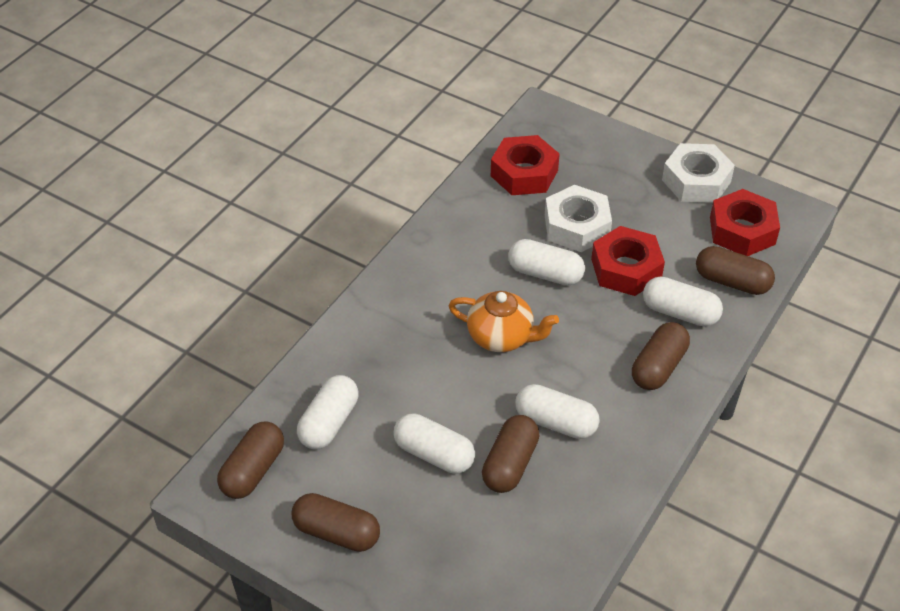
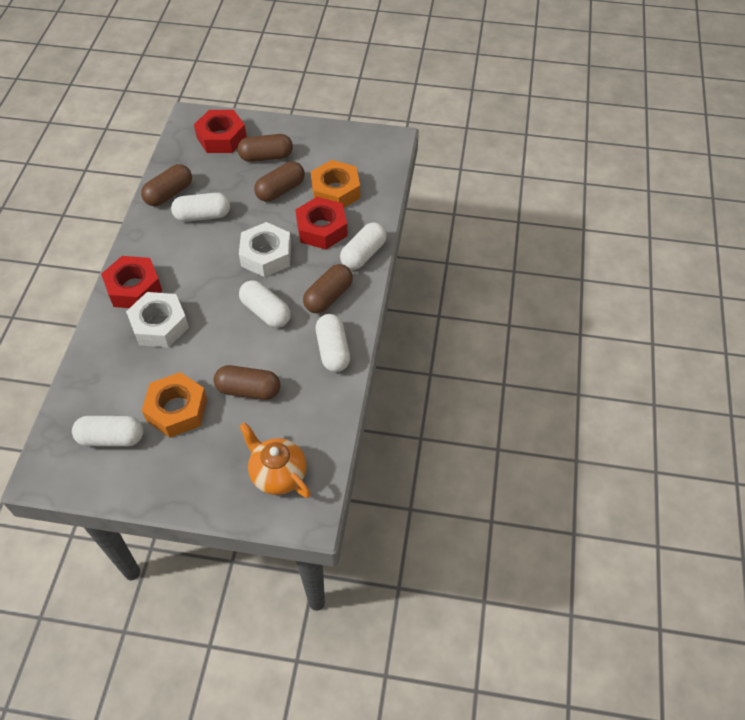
orange nut: 0 -> 2

